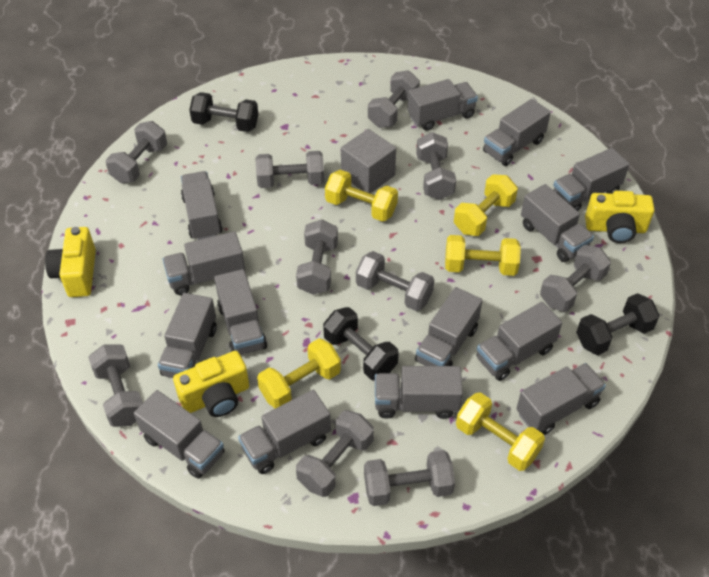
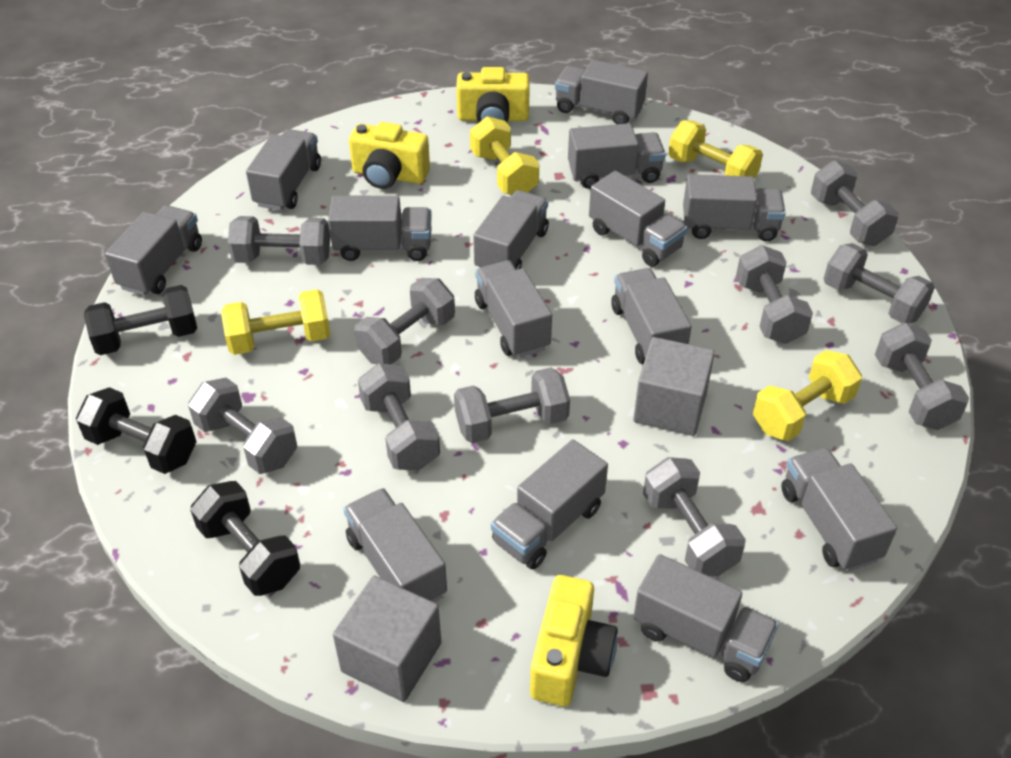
grey cube: 1 -> 2
yellow dumbbell: 5 -> 4

